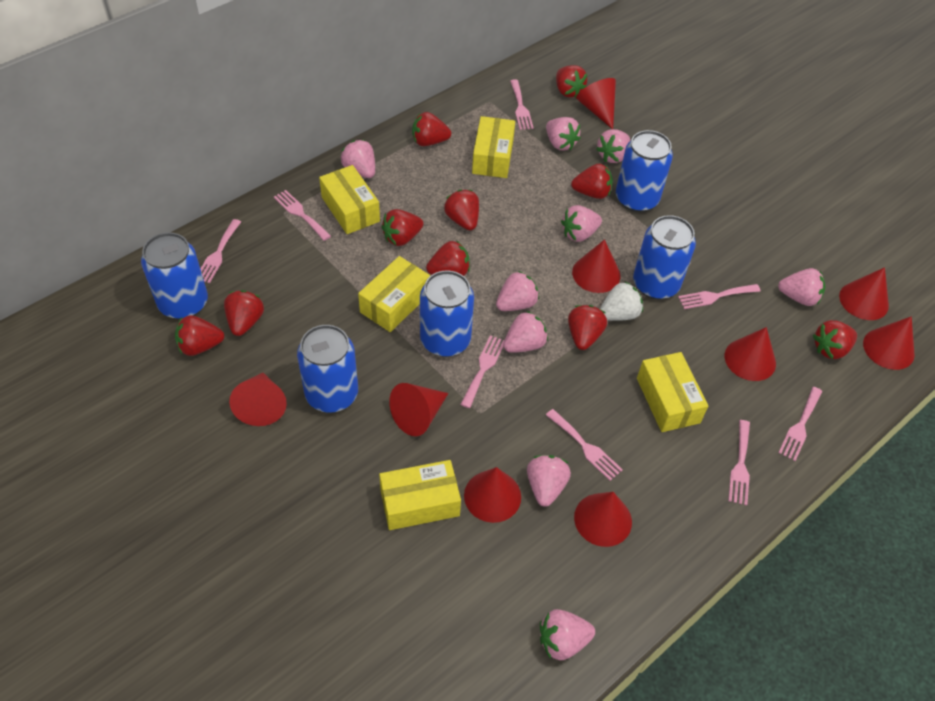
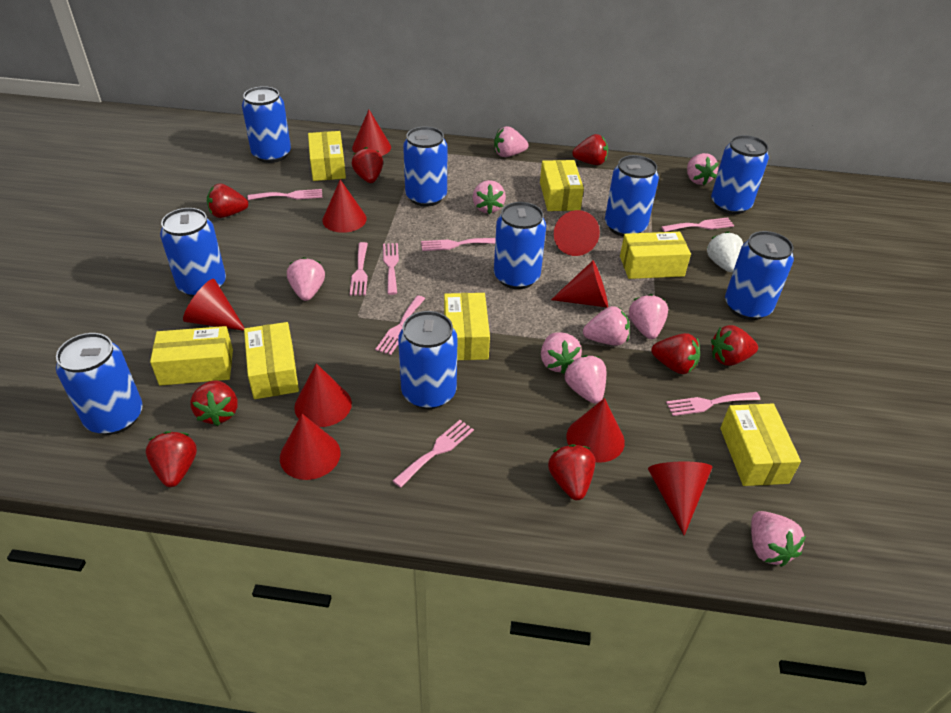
blue can: 5 -> 9
red strawberry: 10 -> 8
yellow box: 5 -> 7

